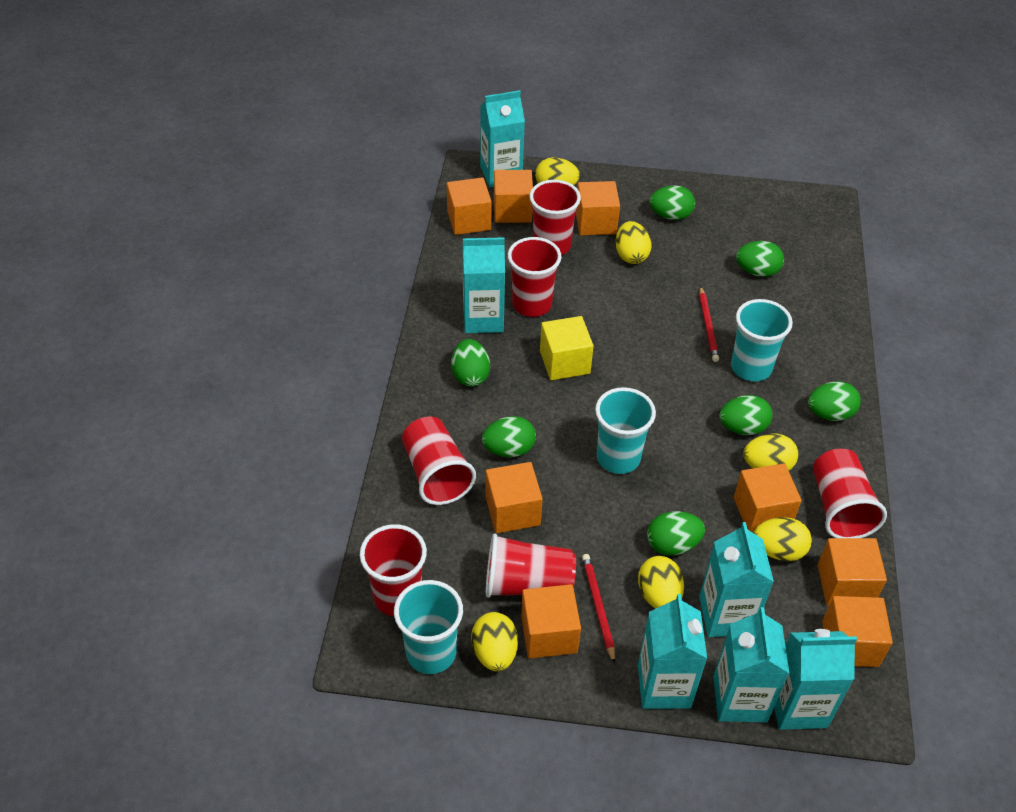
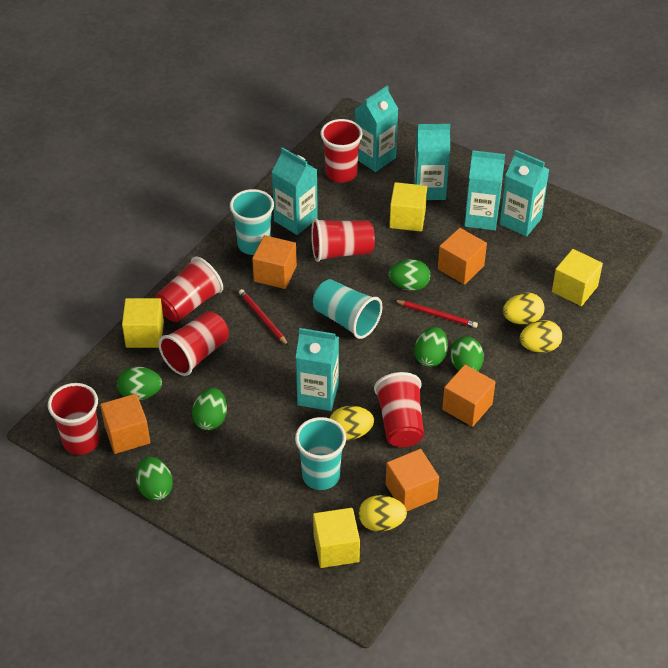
green egg: 7 -> 6
orange cube: 8 -> 5
yellow cube: 1 -> 4
yellow egg: 6 -> 4

